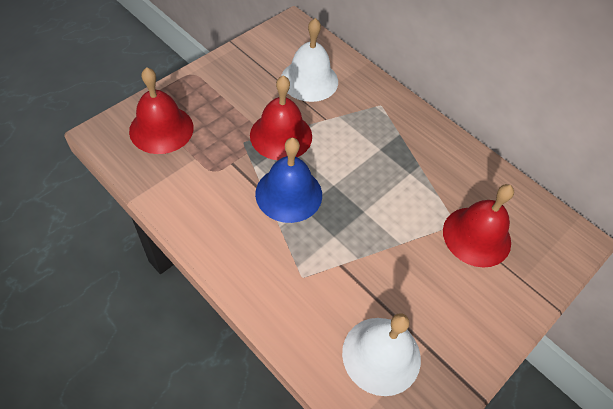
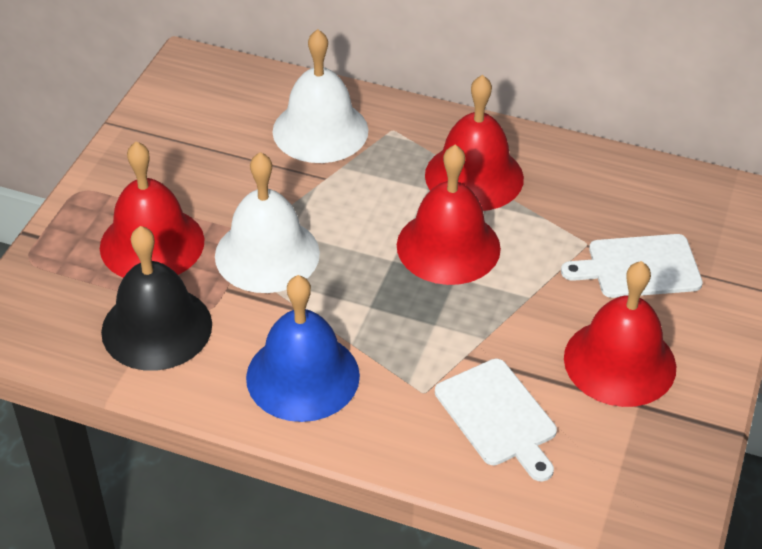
black bell: 0 -> 1
red bell: 3 -> 4
white cutting board: 0 -> 2

